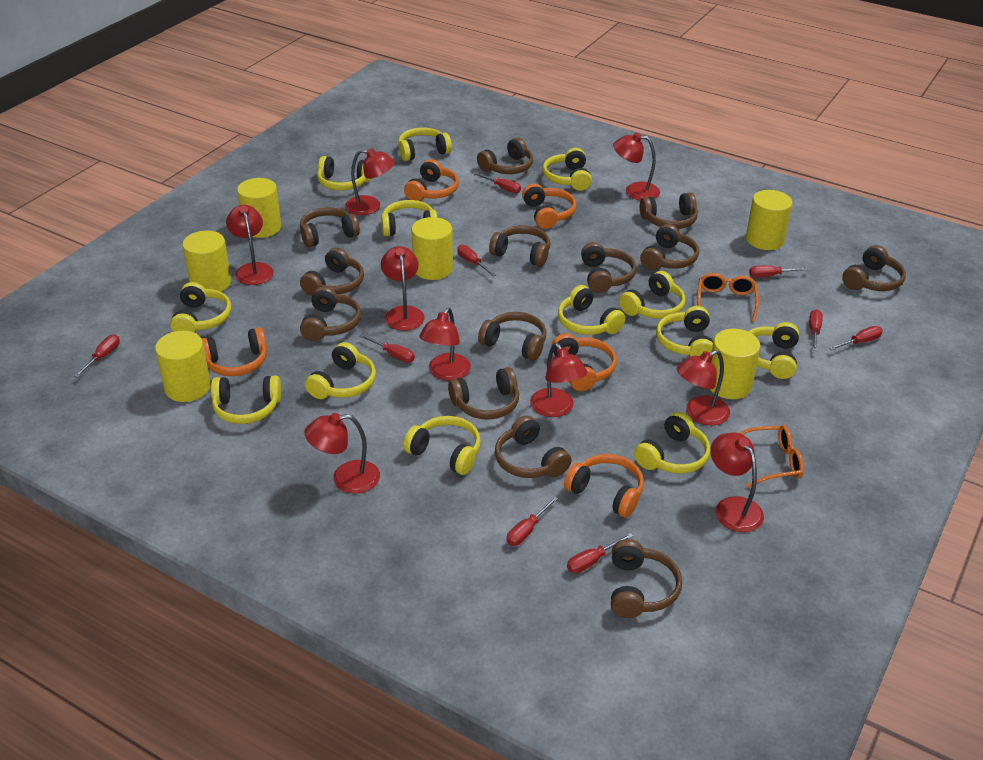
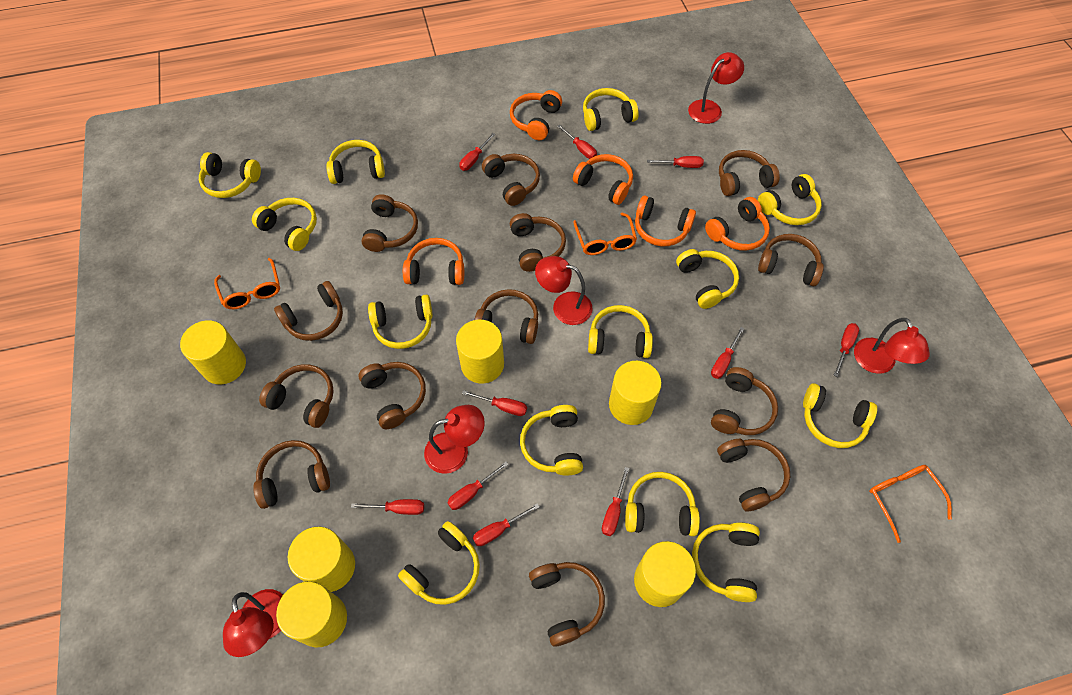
orange glasses: 2 -> 3
red lamp: 9 -> 5
red screwdriver: 9 -> 10

